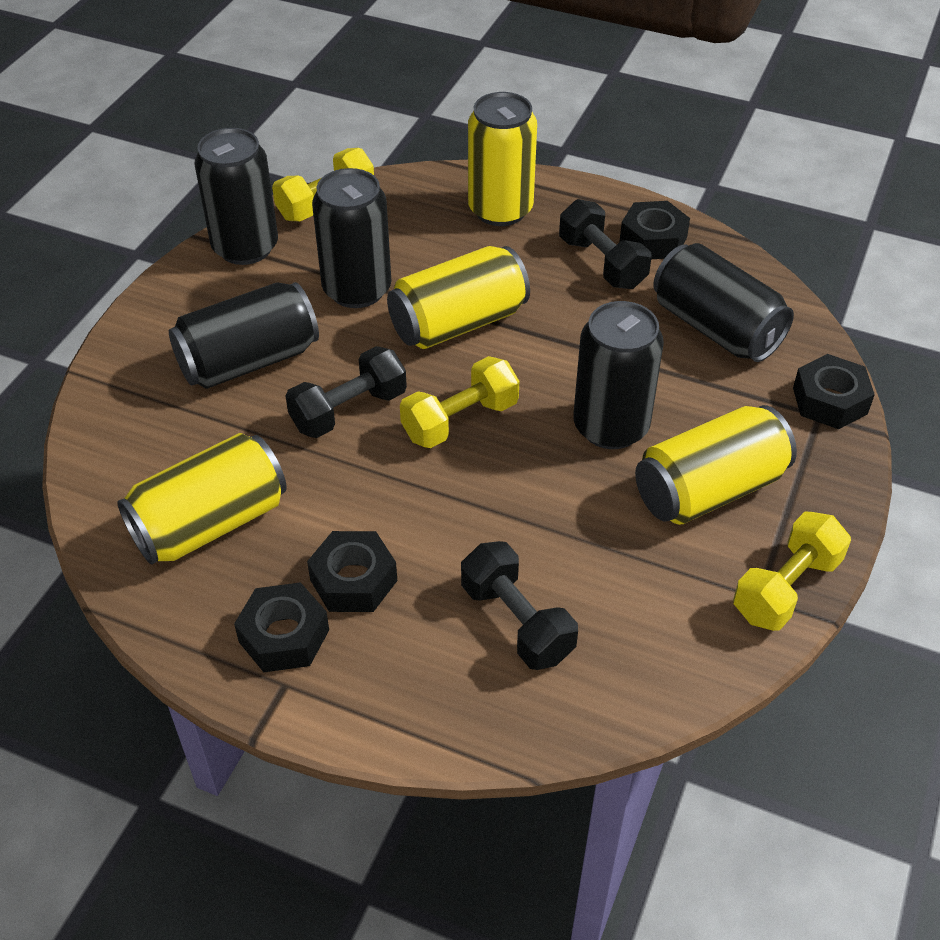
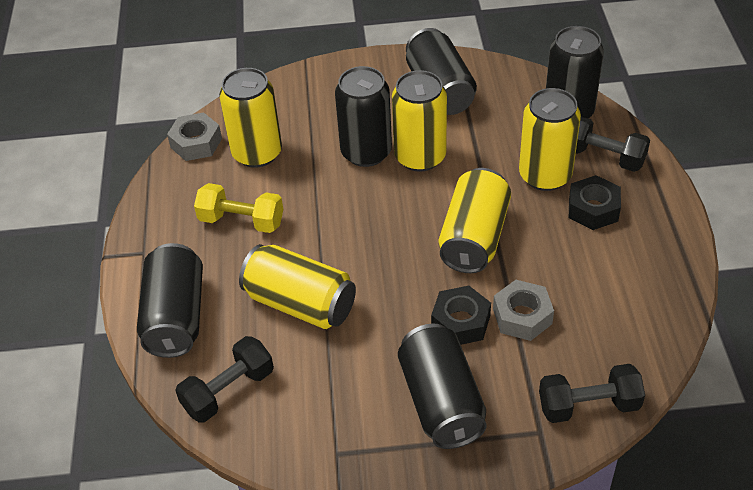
black nut: 4 -> 2
grey nut: 0 -> 2
yellow can: 4 -> 5
yellow dumbbell: 3 -> 1

